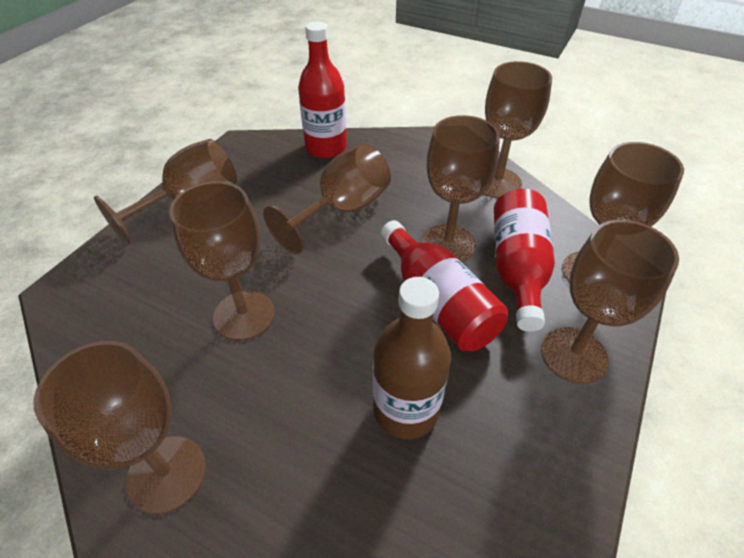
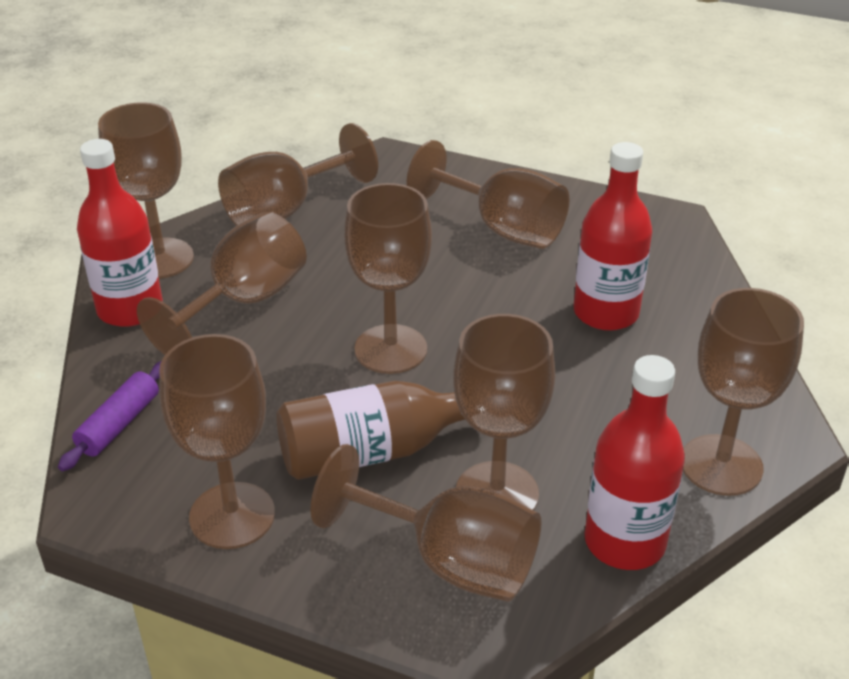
brown goblet: 8 -> 9
purple rolling pin: 0 -> 1

